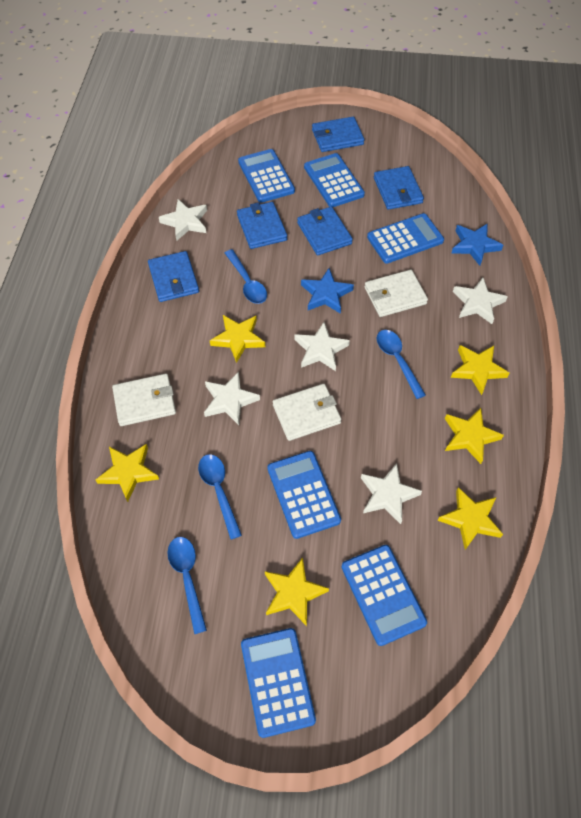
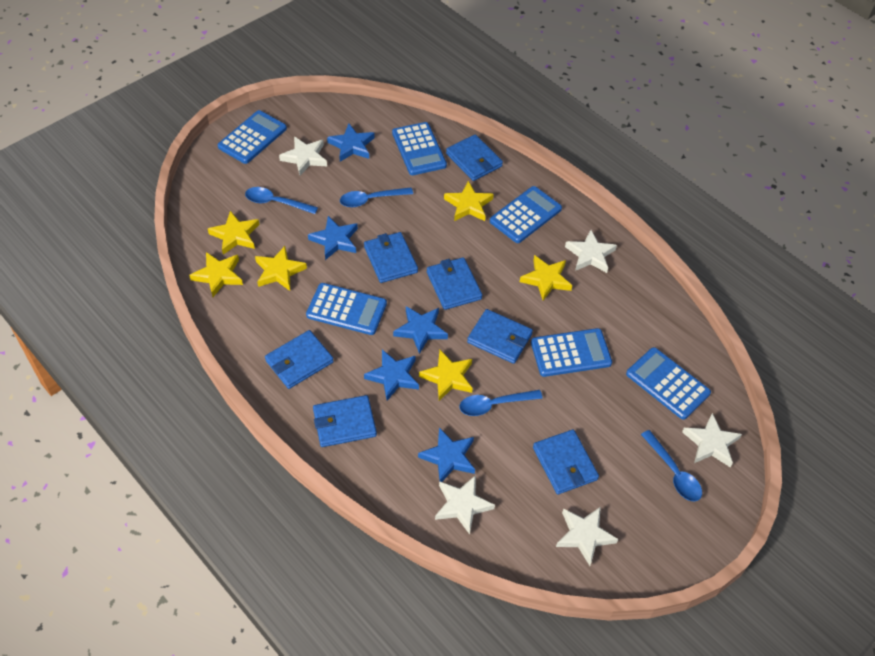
blue star: 2 -> 5
blue wallet: 5 -> 7
white wallet: 3 -> 0

